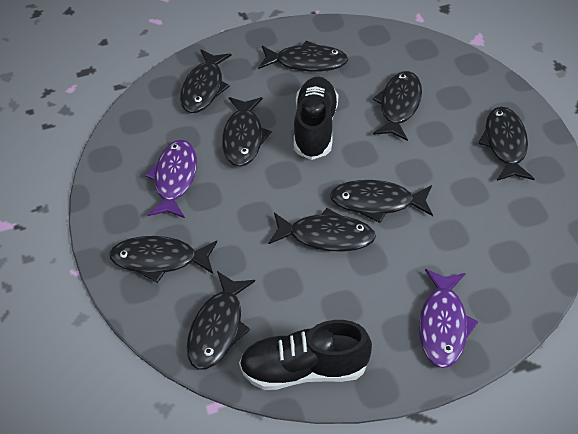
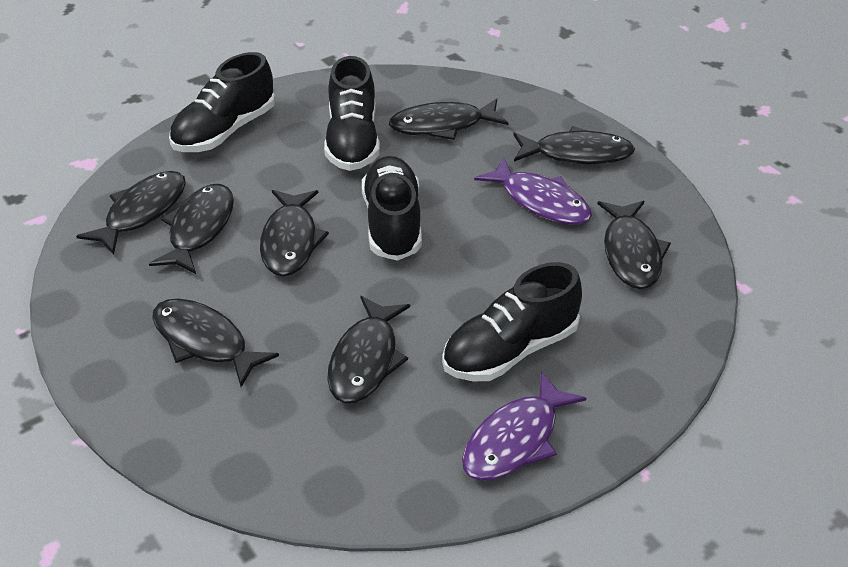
black fish: 9 -> 8
black shoe: 2 -> 4

